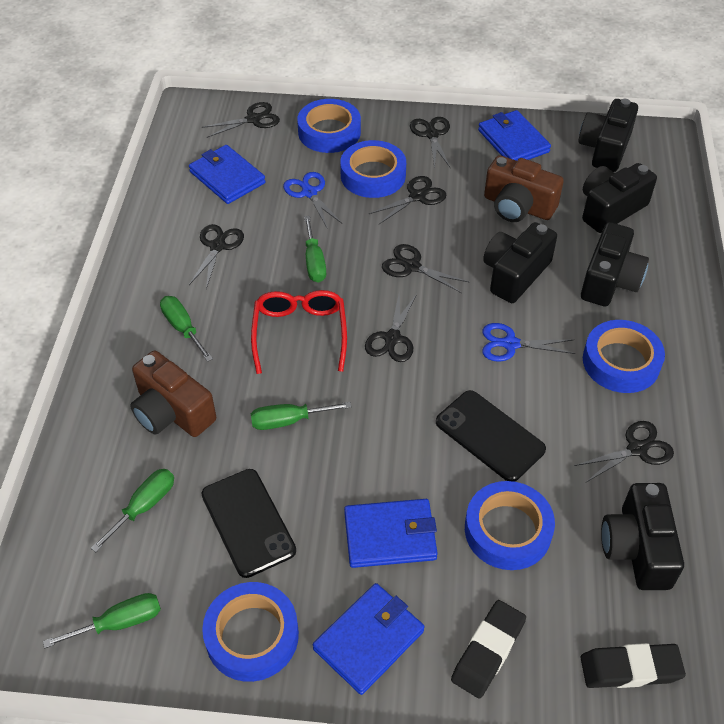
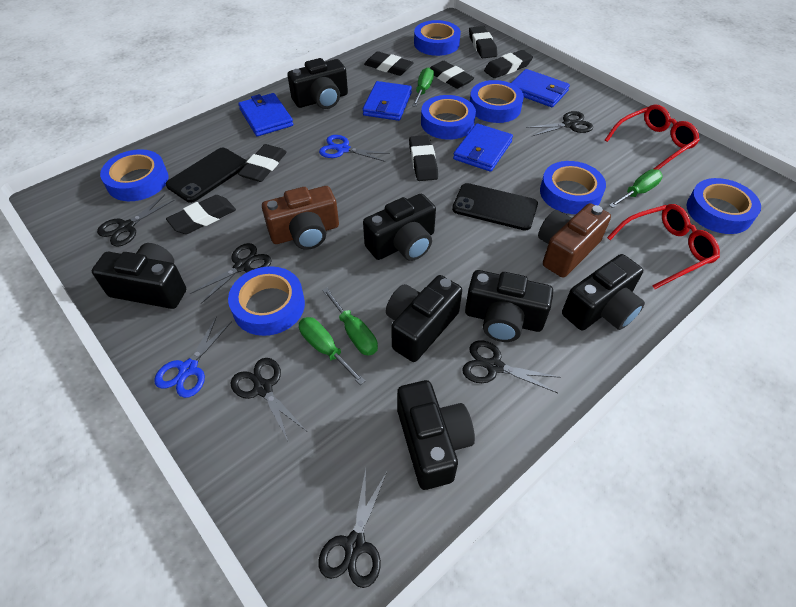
black camera: 5 -> 7
black eraser: 2 -> 7
black scissors: 7 -> 6
blue tape: 5 -> 7
green screwdriver: 5 -> 4
red glasses: 1 -> 2

